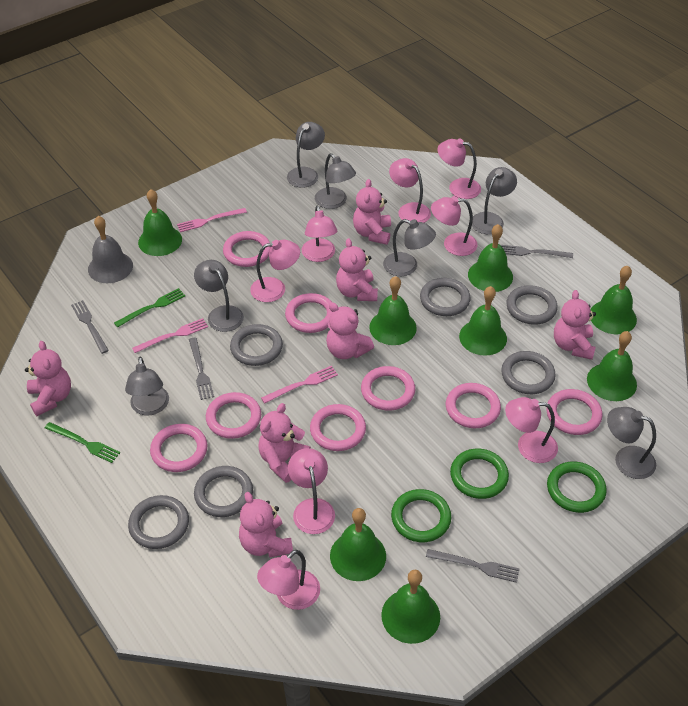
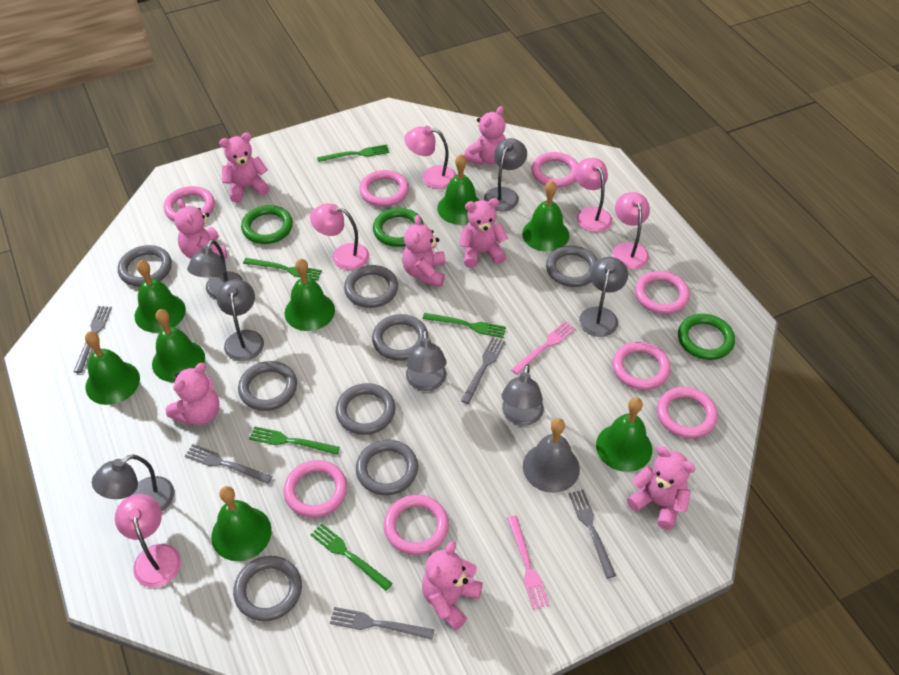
green fork: 2 -> 5
grey fork: 4 -> 5
grey ring: 6 -> 8
pink fork: 3 -> 2
pink lamp: 8 -> 5
pink teddy bear: 7 -> 8

